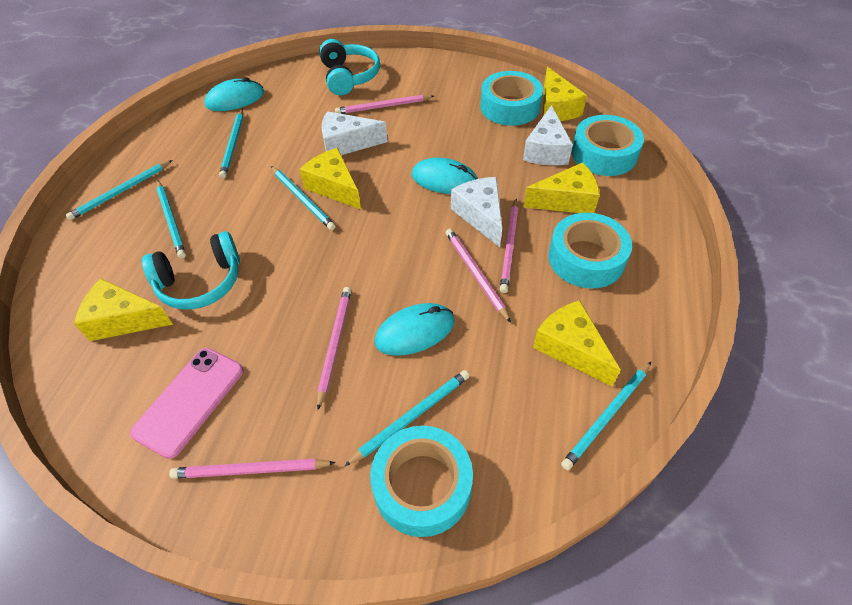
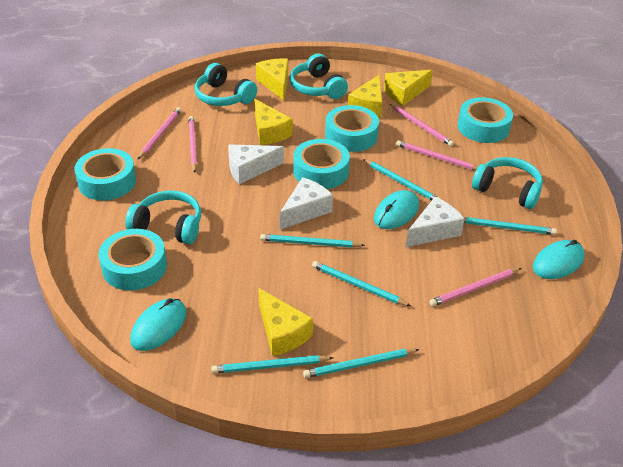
pink phone: 1 -> 0
turquoise headphones: 2 -> 4
turquoise tape: 4 -> 5

